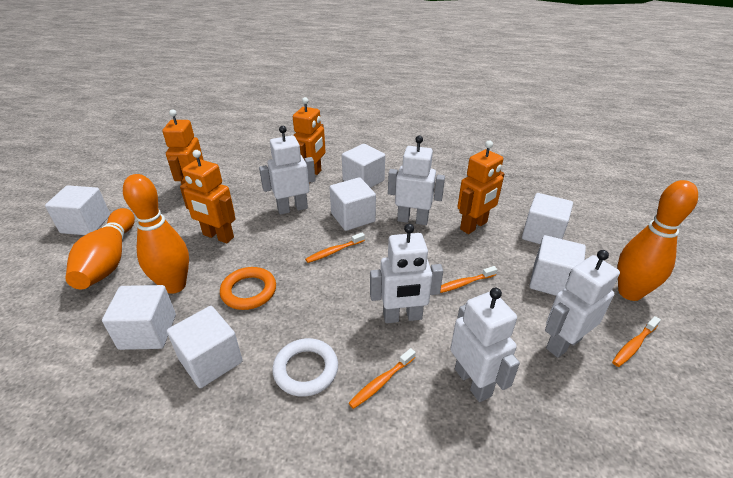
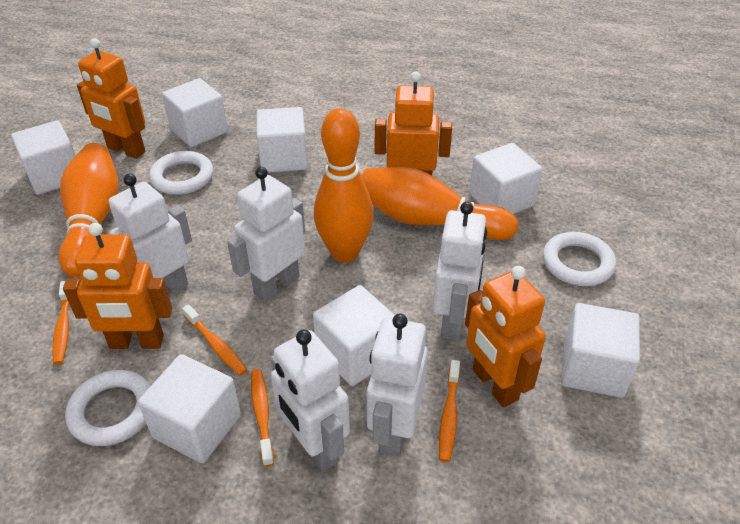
orange ring: 1 -> 0
white ring: 1 -> 3

